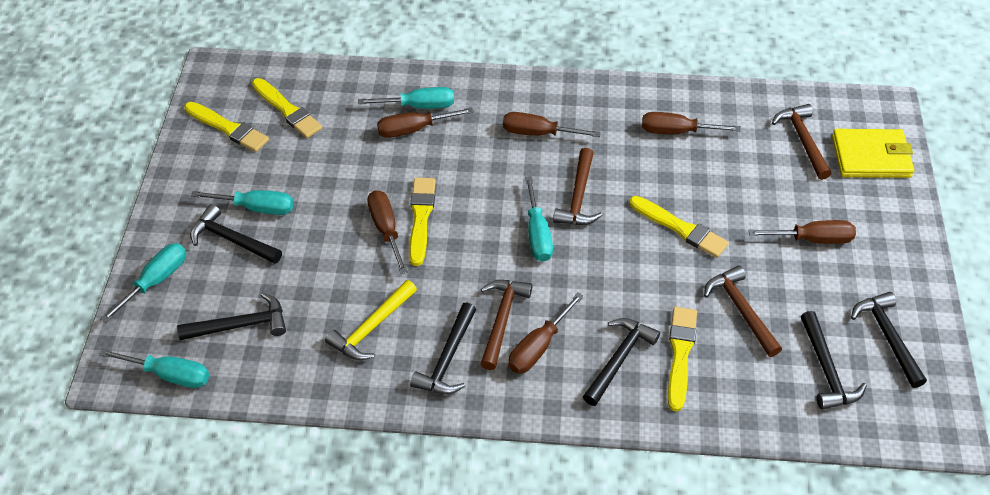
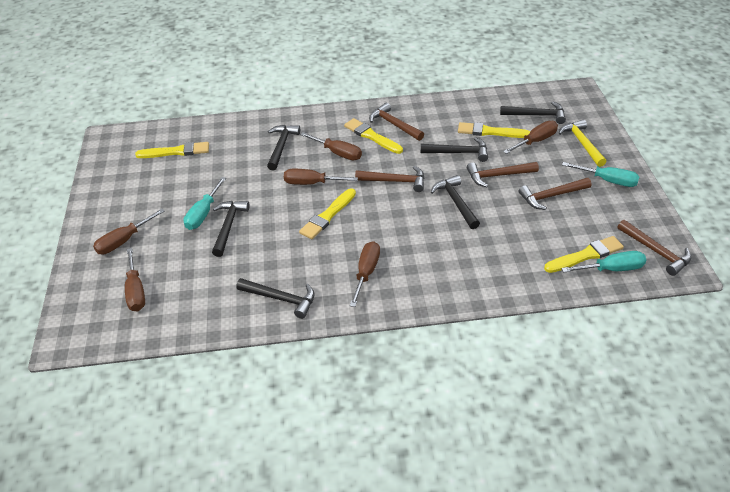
brown hammer: 4 -> 5
turquoise screwdriver: 5 -> 3
yellow wallet: 1 -> 0

